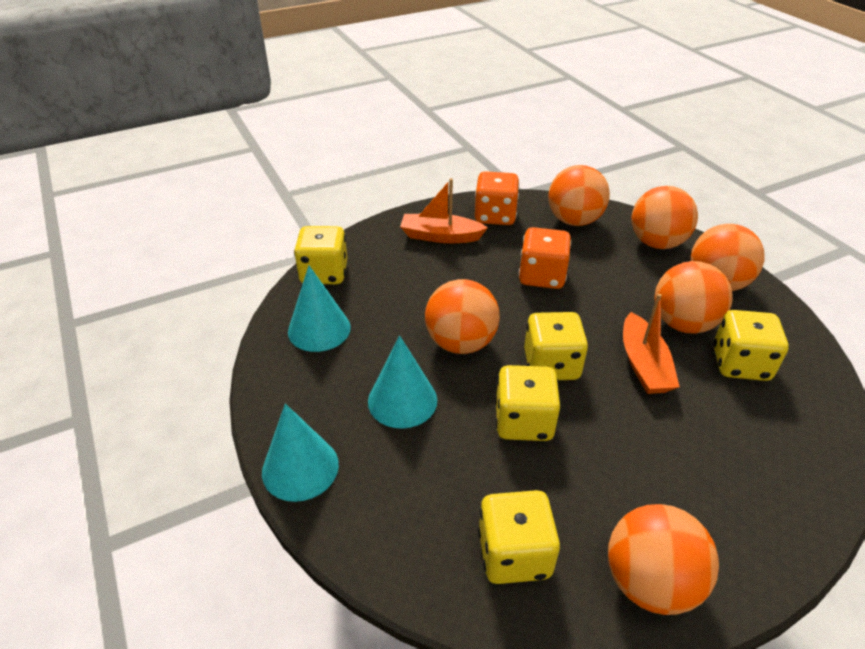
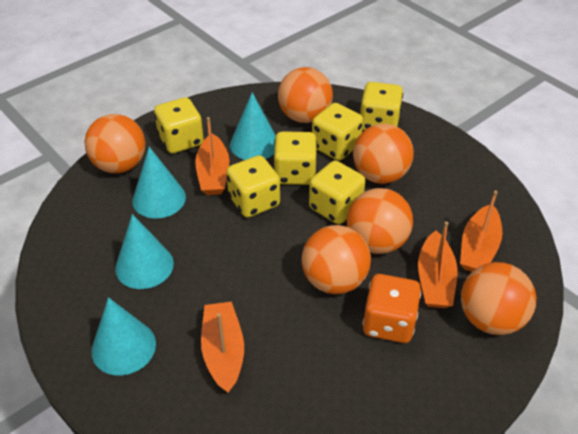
orange boat: 2 -> 4
orange dice: 2 -> 1
turquoise cone: 3 -> 4
yellow dice: 5 -> 6

